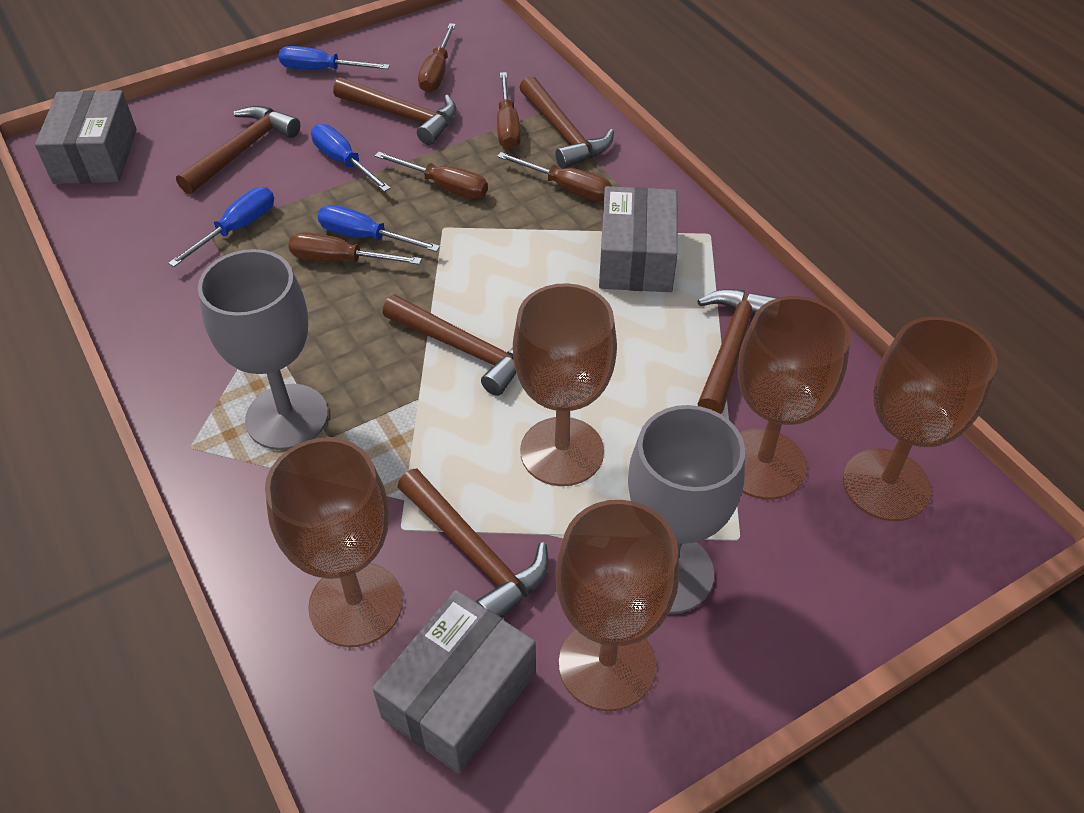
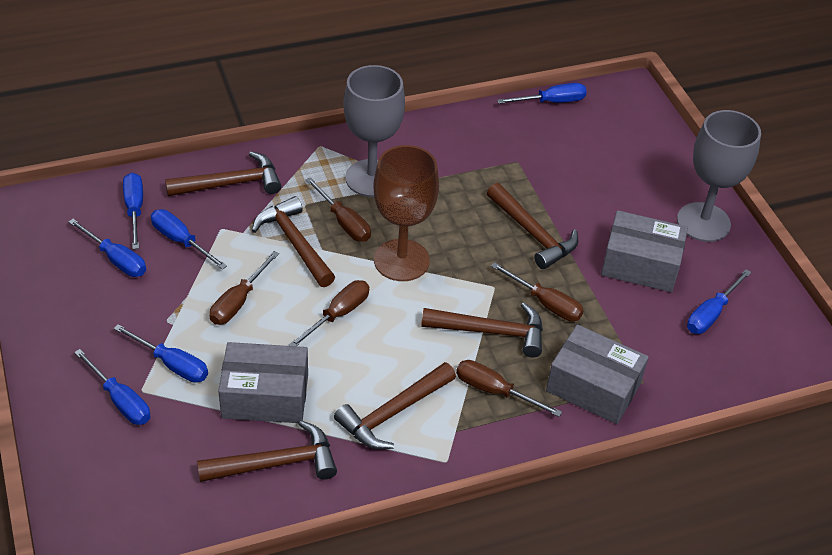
blue screwdriver: 4 -> 7
brown goblet: 5 -> 1

